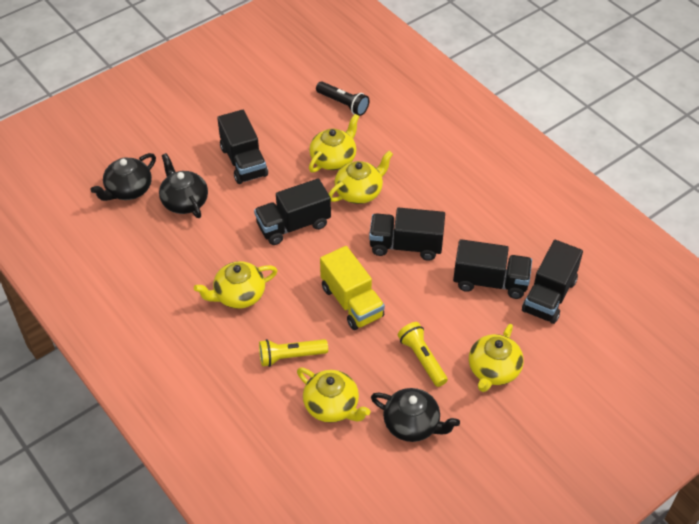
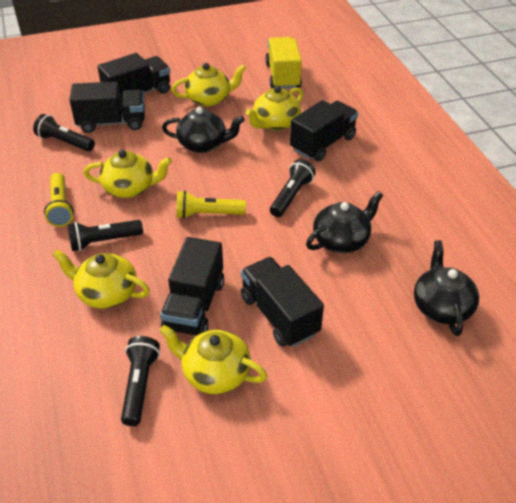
black flashlight: 1 -> 4

